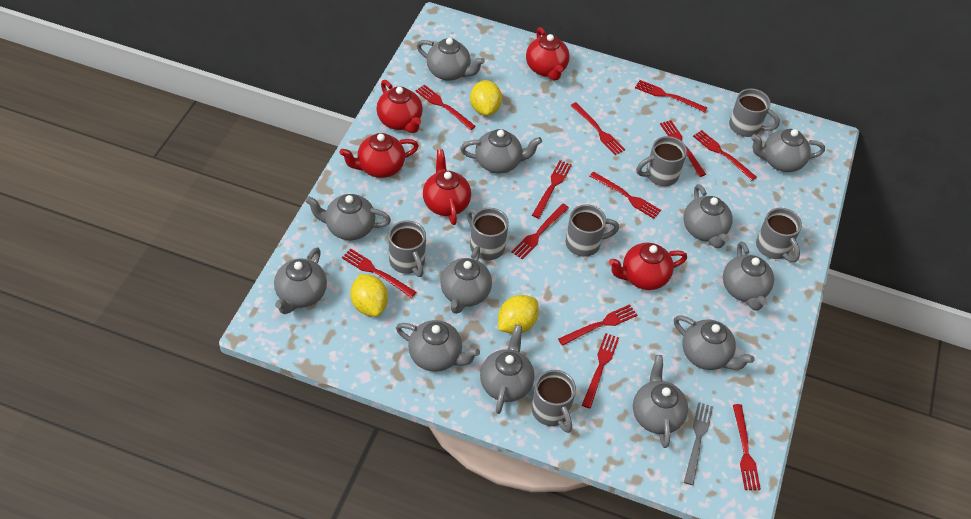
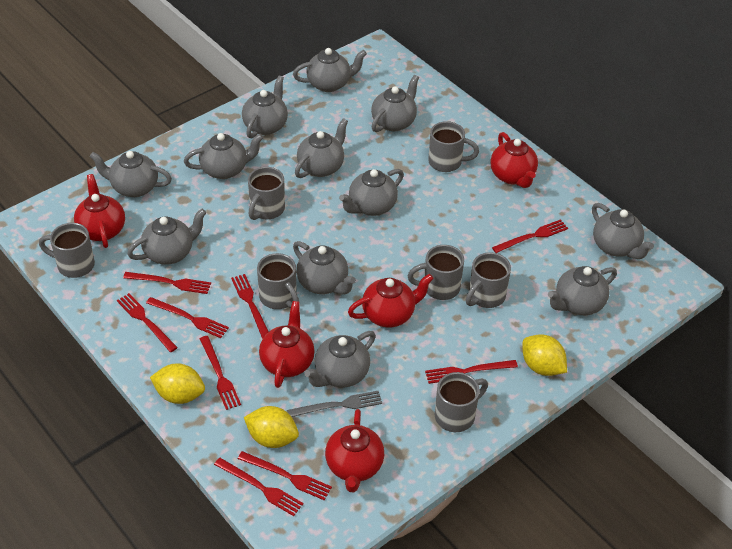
red fork: 12 -> 9

